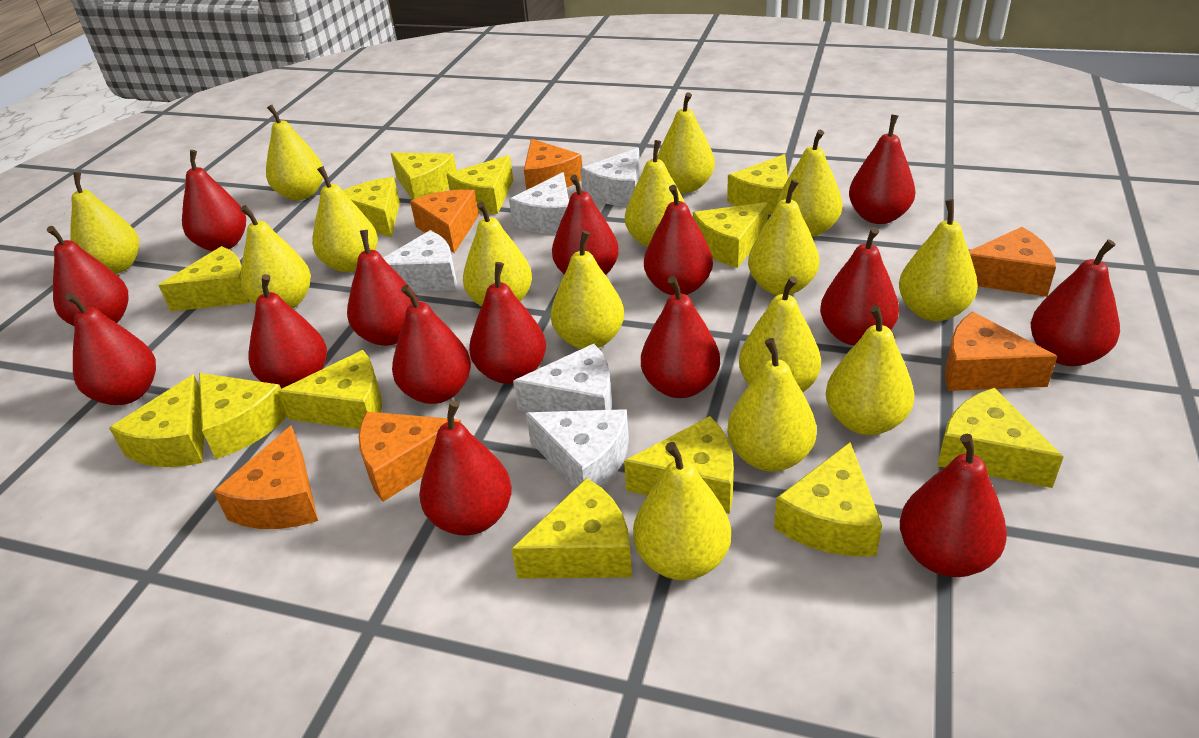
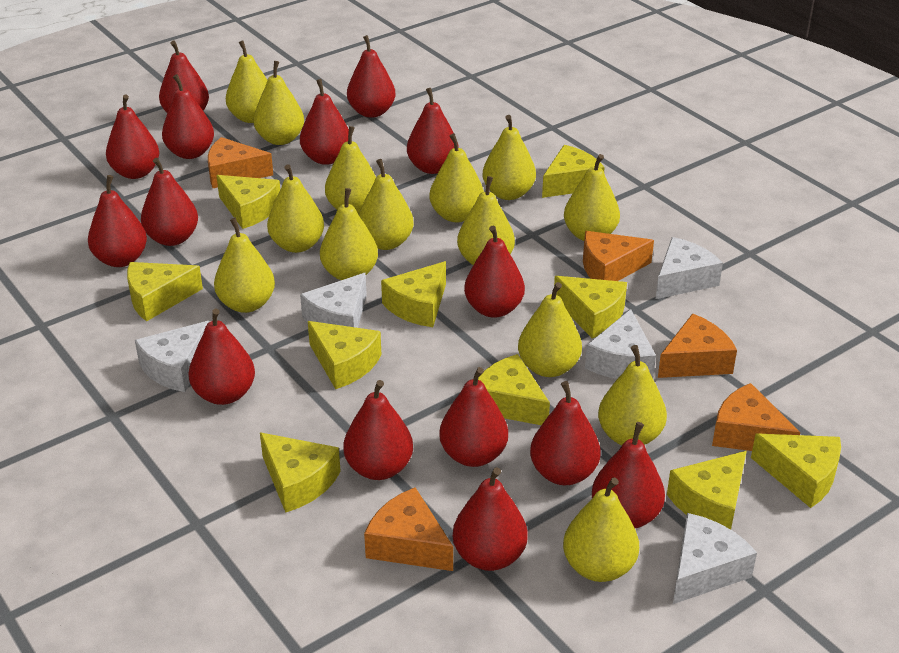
orange cheese: 6 -> 5
yellow cheese: 13 -> 10
yellow pear: 15 -> 14

